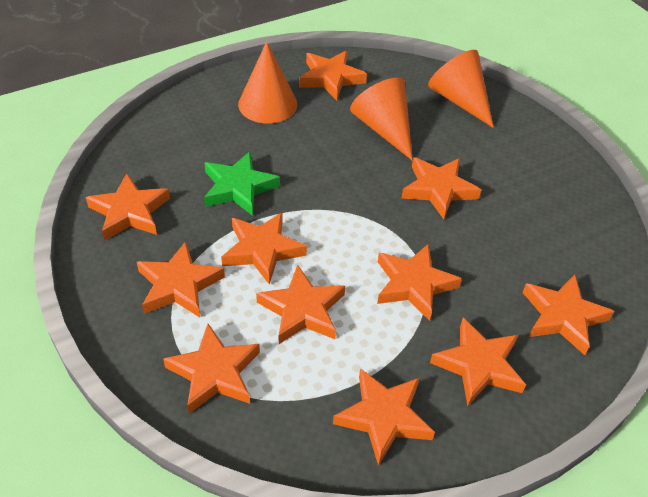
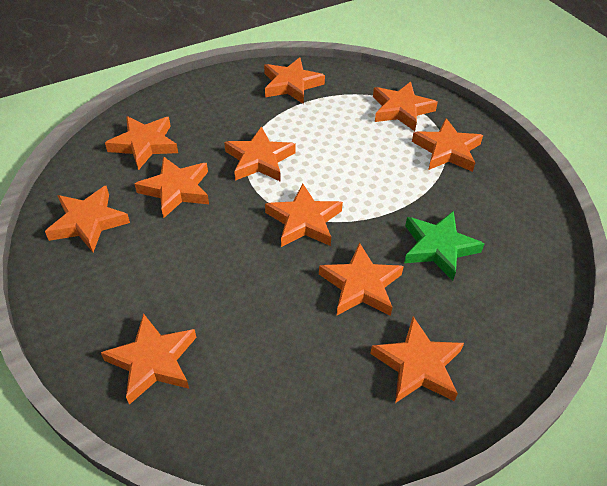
orange cone: 3 -> 0

